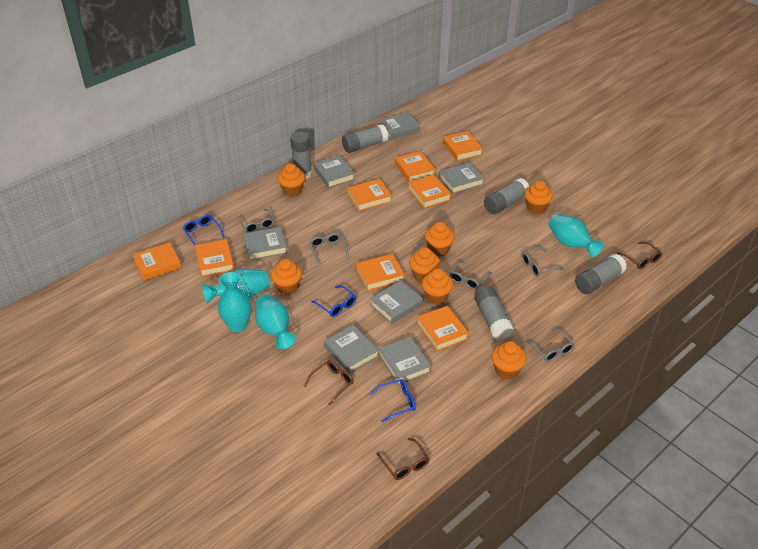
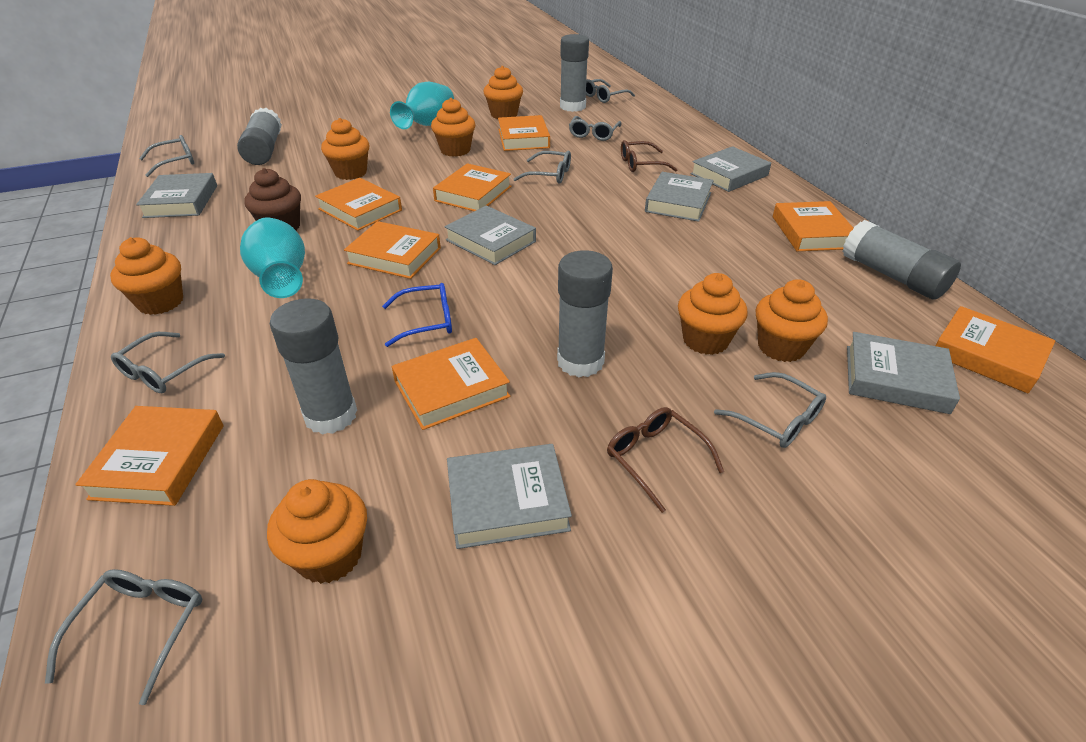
blue glasses: 3 -> 1
brown cupcake: 0 -> 1
brown glasses: 3 -> 2
grey book: 7 -> 6
grey glasses: 5 -> 7
turquoise vase: 4 -> 2

